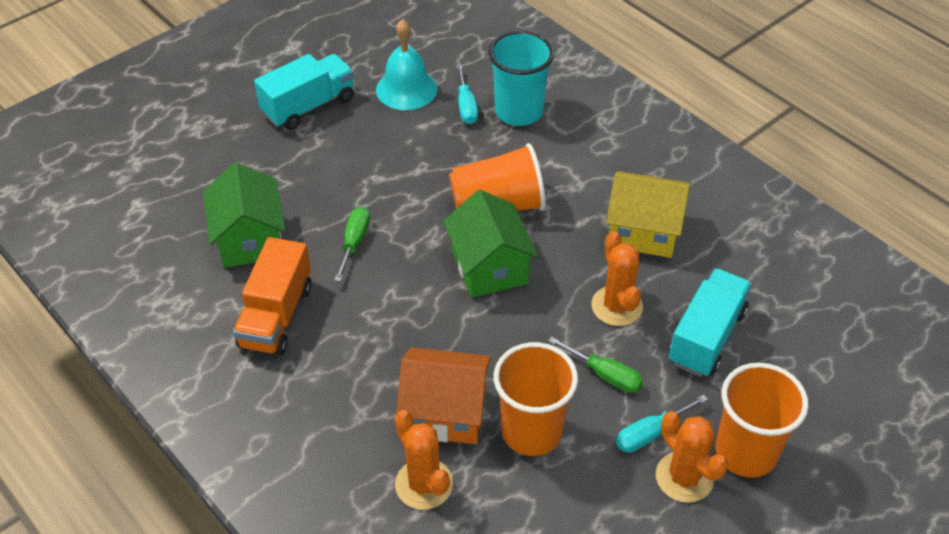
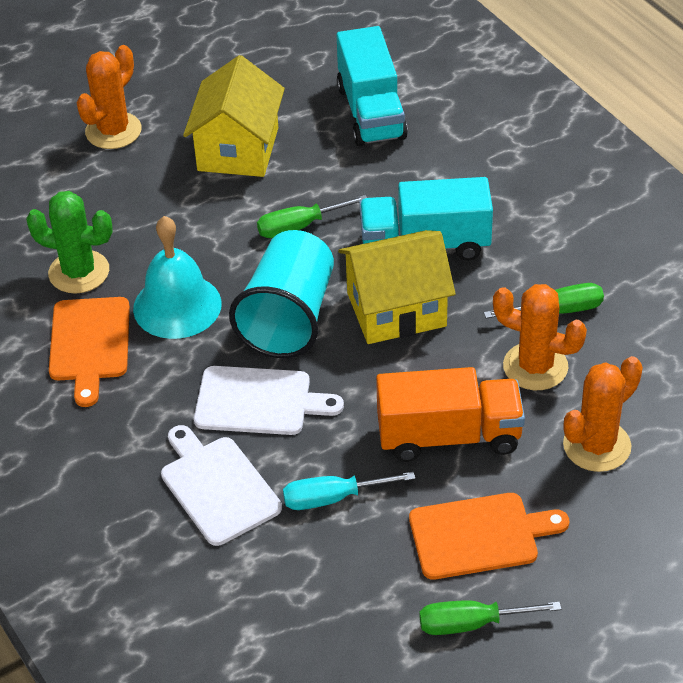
green cactus: 0 -> 1
green house: 2 -> 0
green screwdriver: 2 -> 3
orange cup: 3 -> 0
orange cutting board: 0 -> 2
orange house: 1 -> 0
turquoise screwdriver: 2 -> 1
white cutting board: 0 -> 2
yellow house: 1 -> 2

